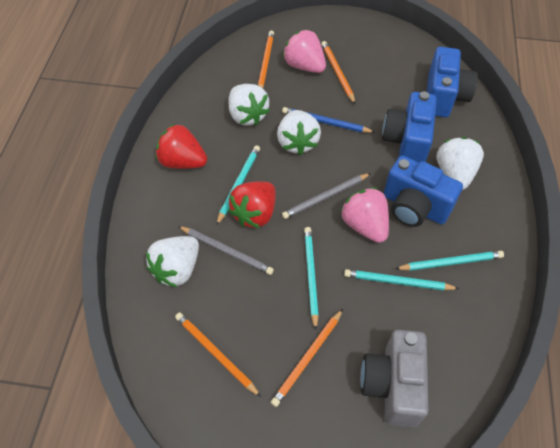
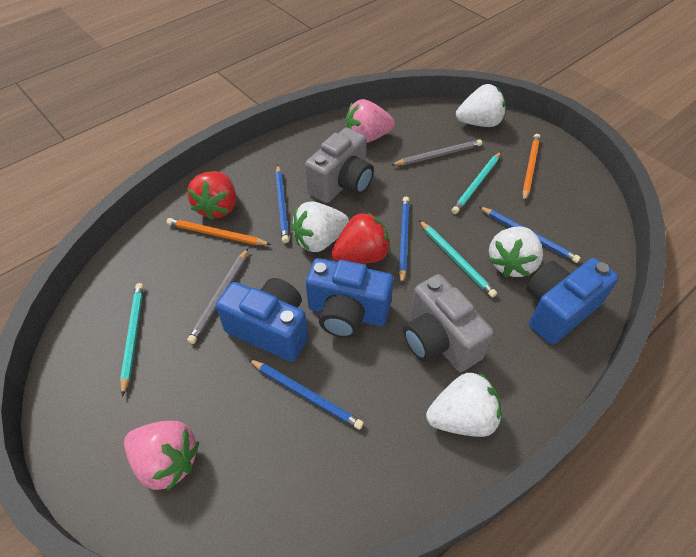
blue pencil: 1 -> 4
grey camera: 1 -> 2
orange pencil: 4 -> 2
turquoise pencil: 4 -> 3

